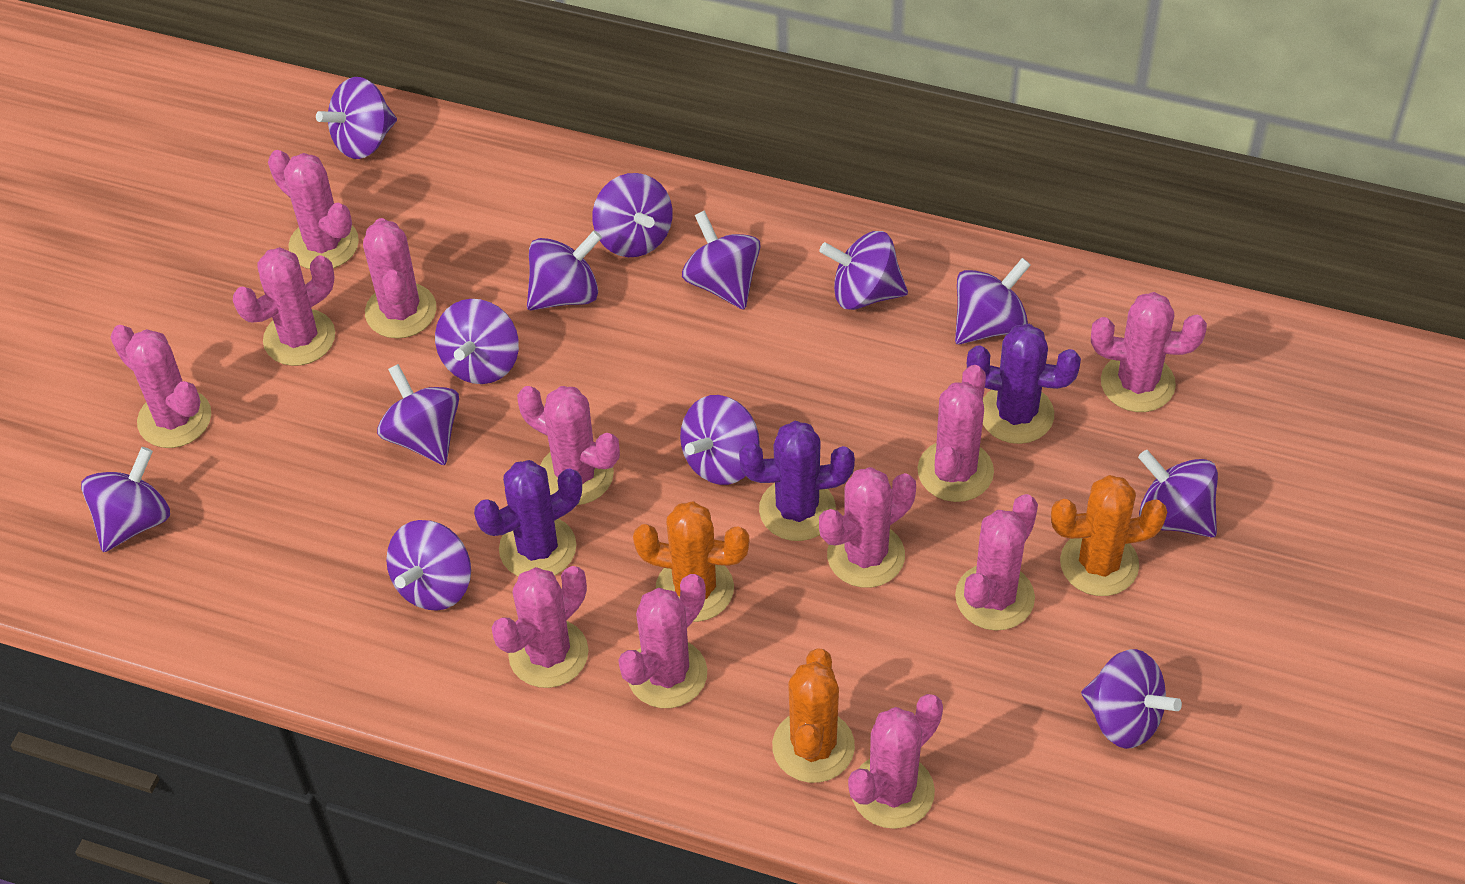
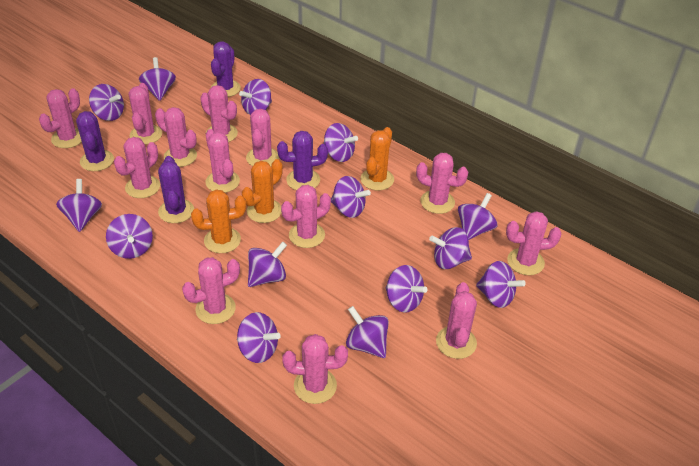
pink cactus: 12 -> 13
purple cactus: 3 -> 4
purple spinning top: 13 -> 14

